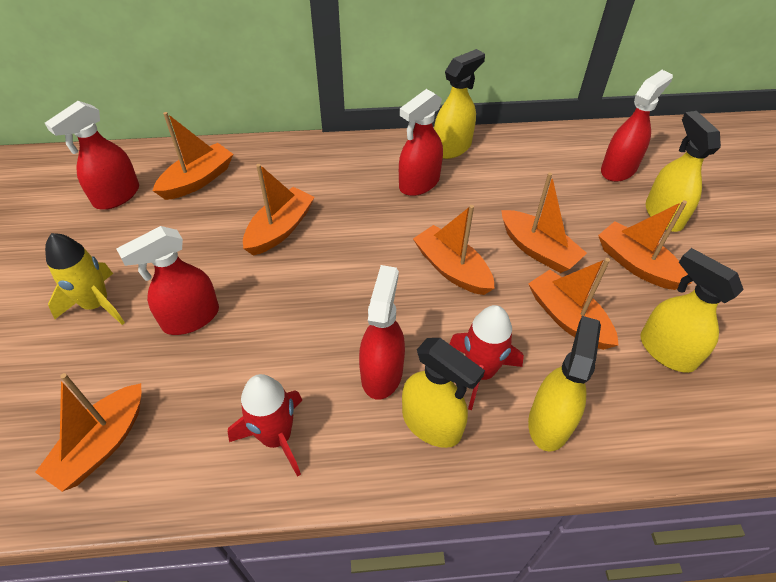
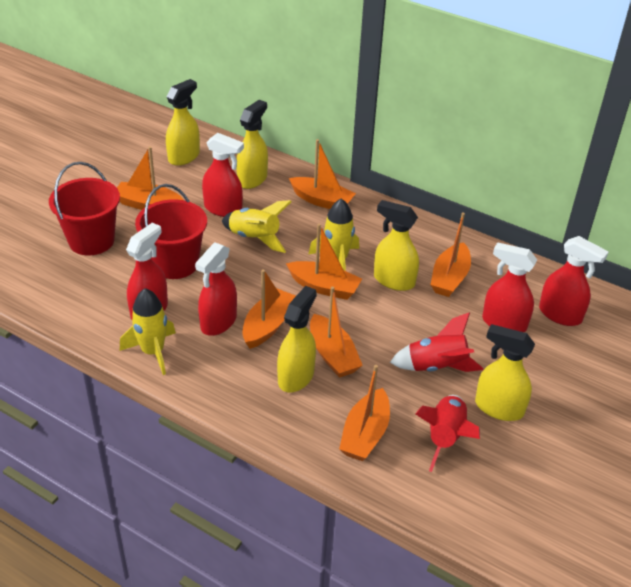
red bucket: 0 -> 2
yellow rocket: 1 -> 3

